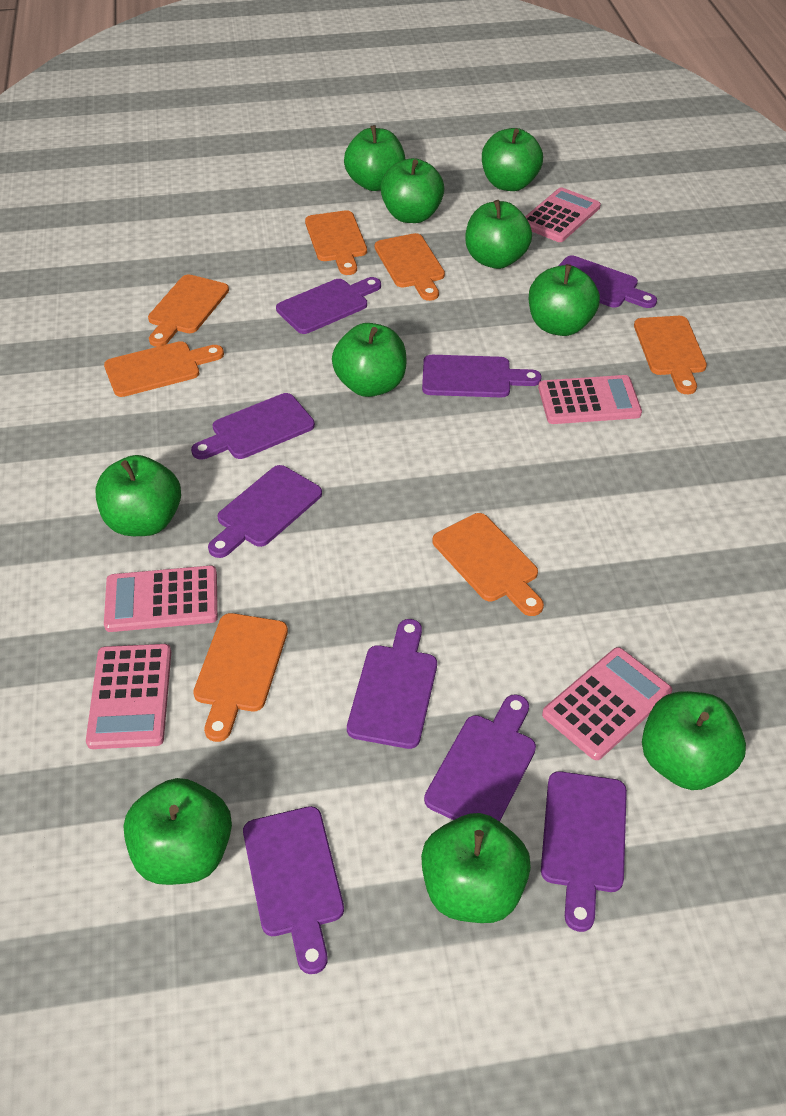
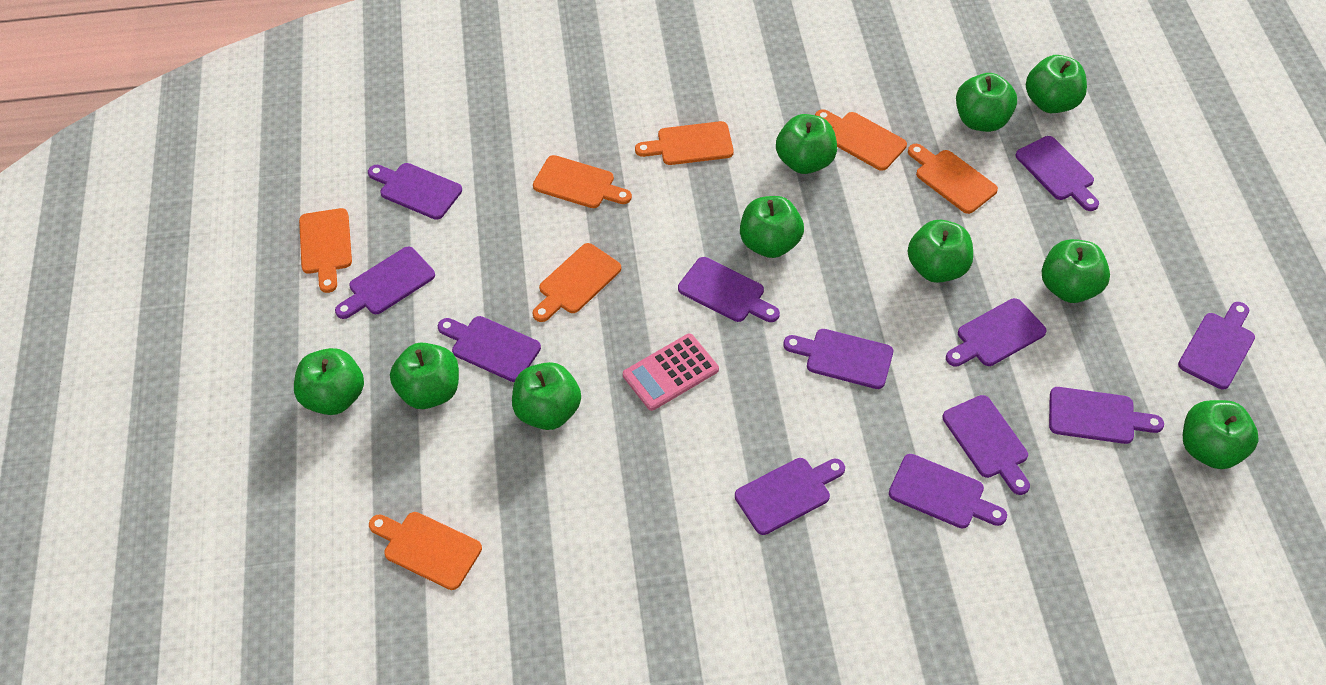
pink calculator: 5 -> 1
purple cutting board: 9 -> 12

